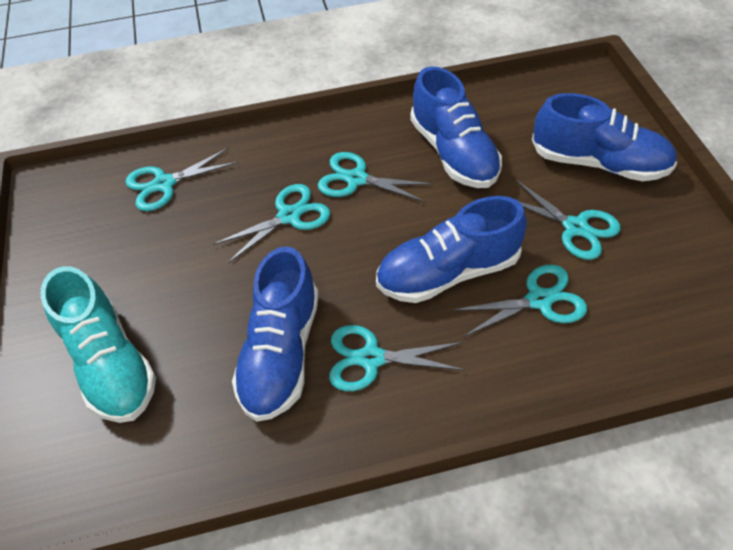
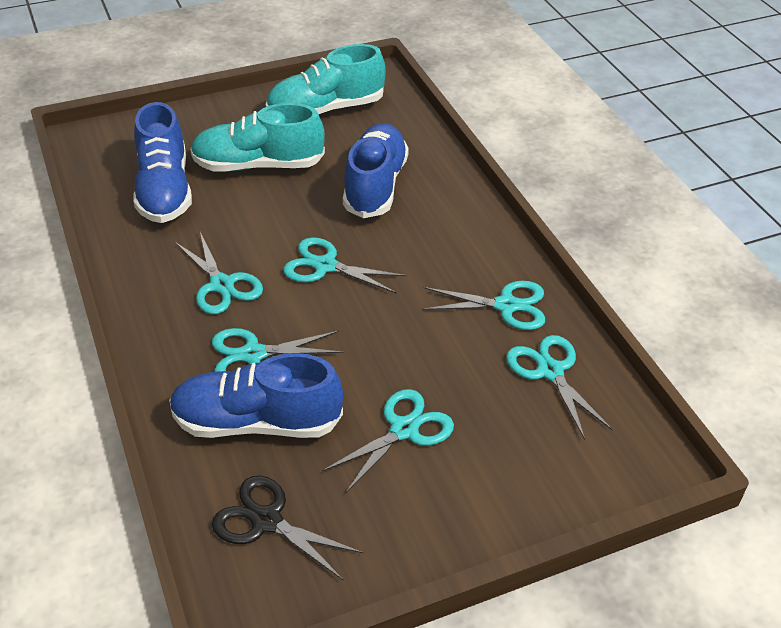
black scissors: 0 -> 1
blue shoe: 4 -> 3
turquoise shoe: 1 -> 2

